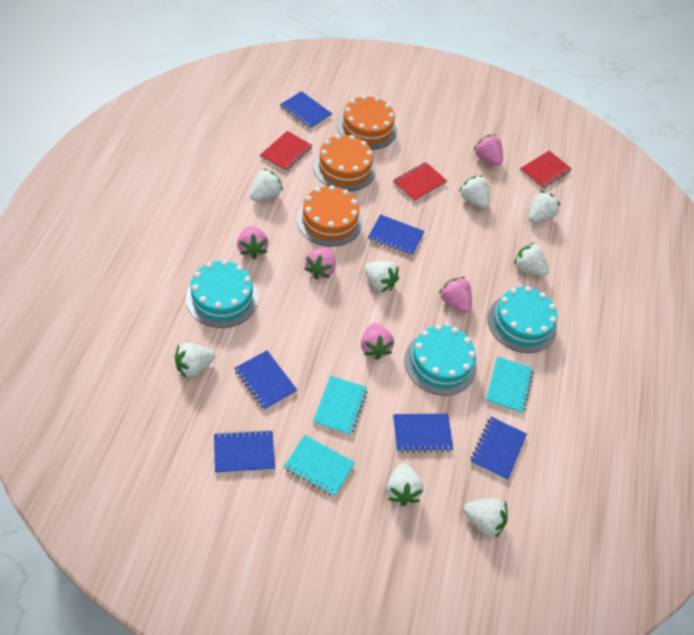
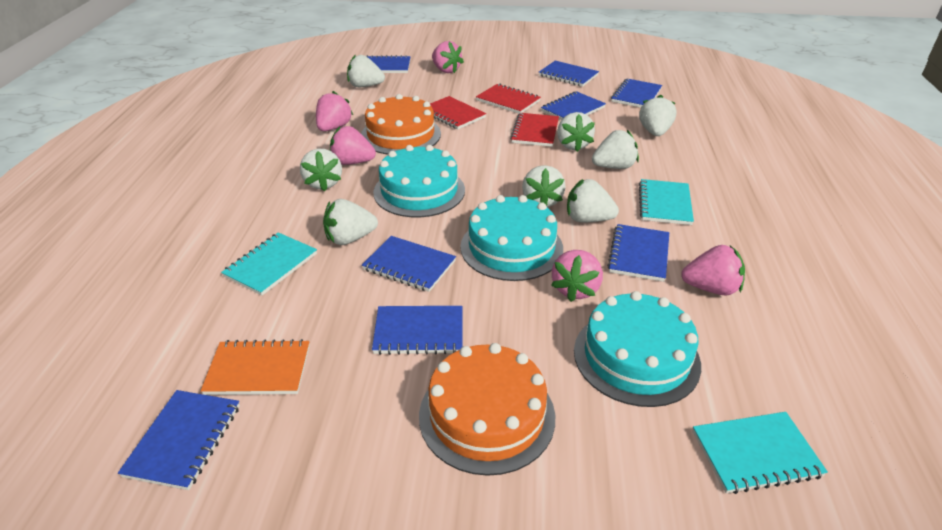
blue notebook: 6 -> 8
orange cake: 3 -> 2
orange notebook: 0 -> 1

